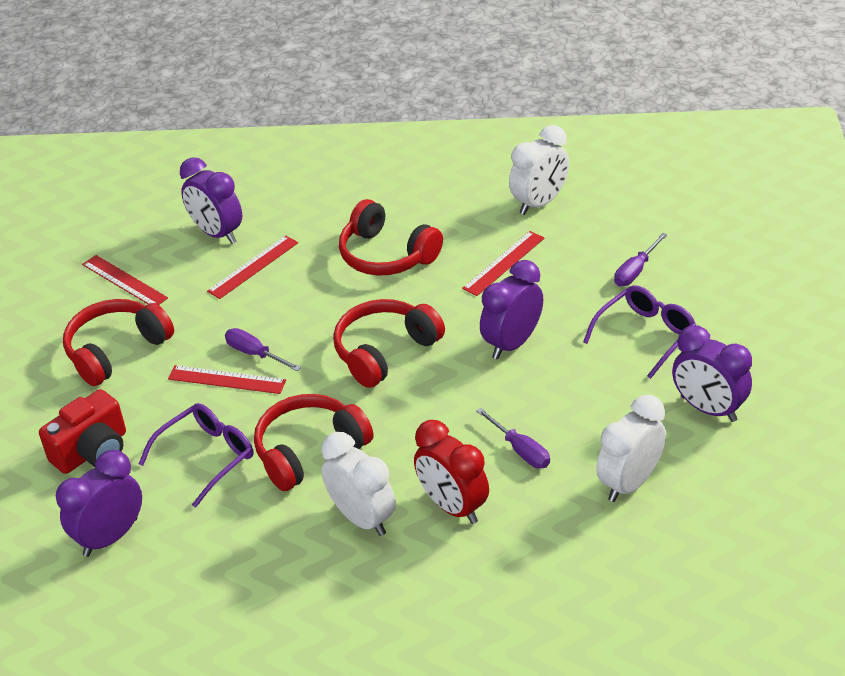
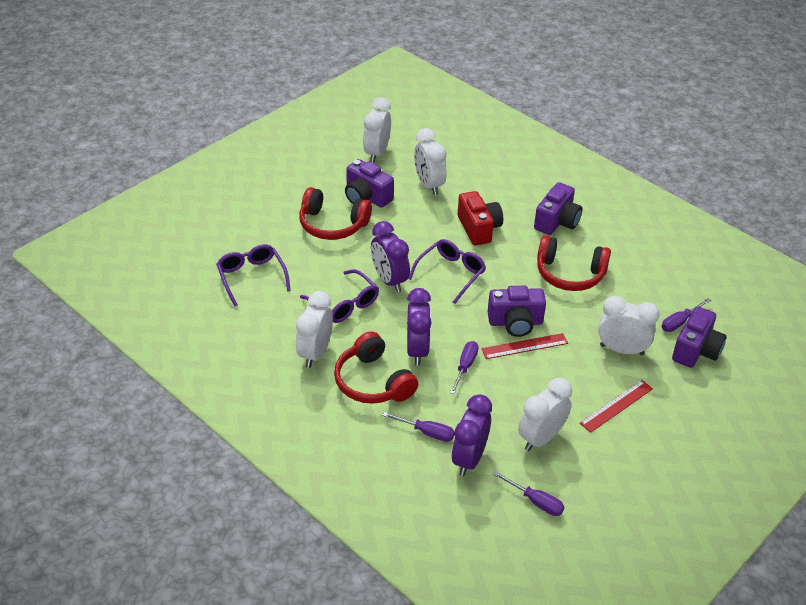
purple camera: 0 -> 4
purple clock: 4 -> 3
purple glasses: 2 -> 3
purple screwdriver: 3 -> 4
red clock: 1 -> 0
red headphones: 4 -> 3
red ruler: 4 -> 2
white clock: 3 -> 5

